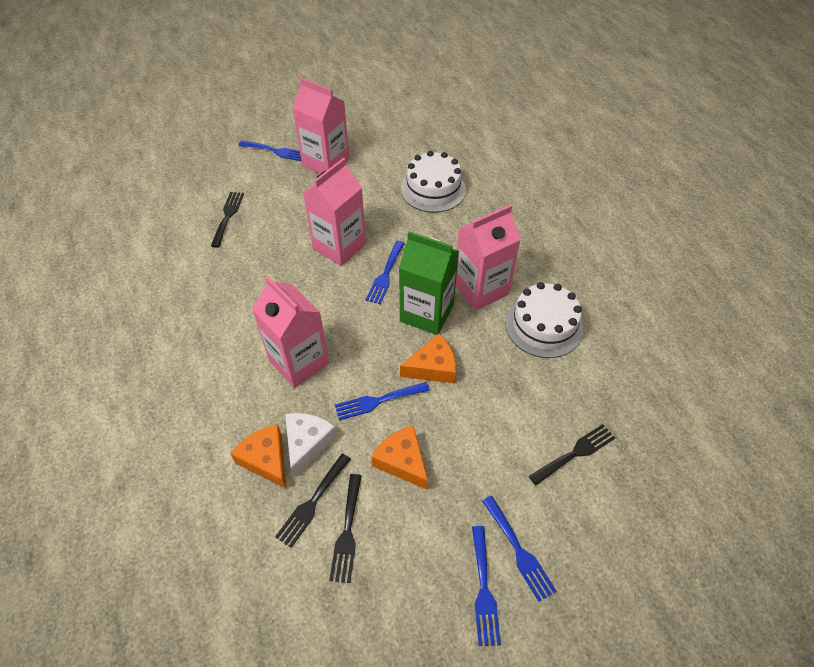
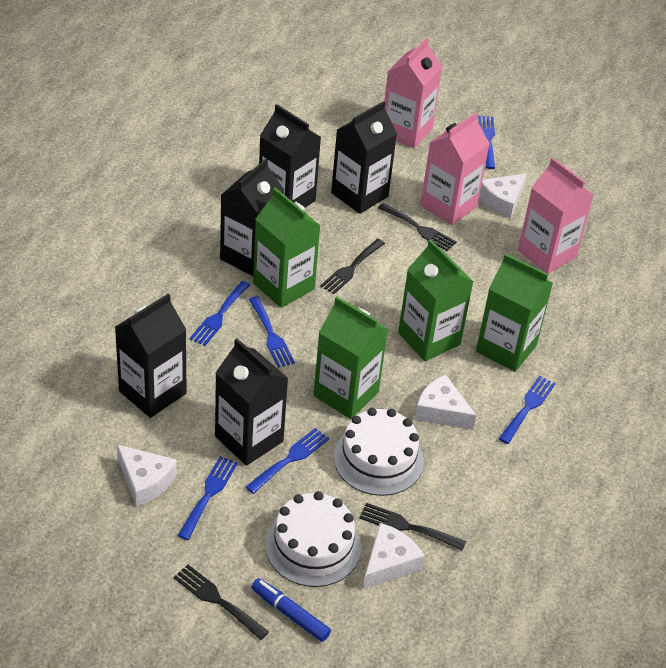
black carton: 0 -> 5
blue fork: 5 -> 6
blue marker: 0 -> 1
green carton: 1 -> 4
orange cheese: 3 -> 0
pink carton: 4 -> 3
white cheese: 1 -> 4

